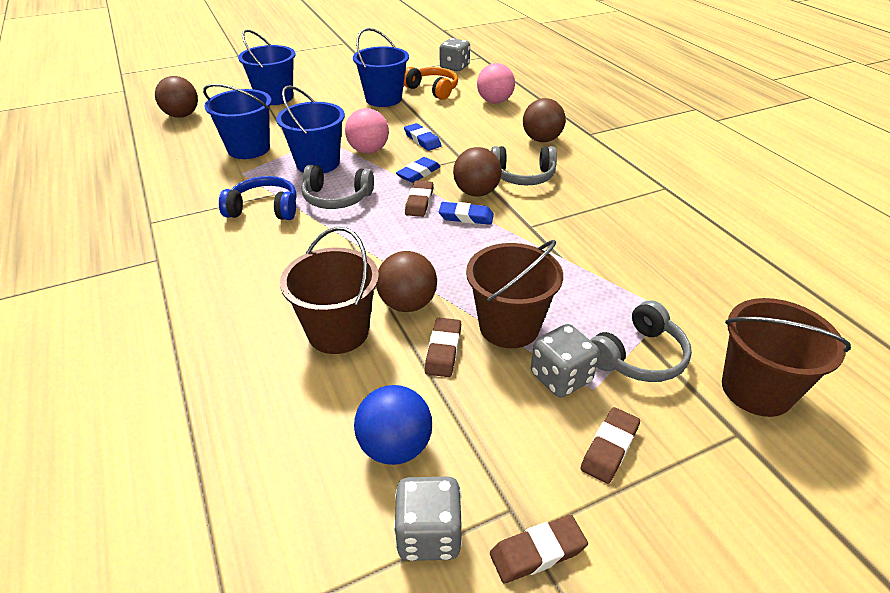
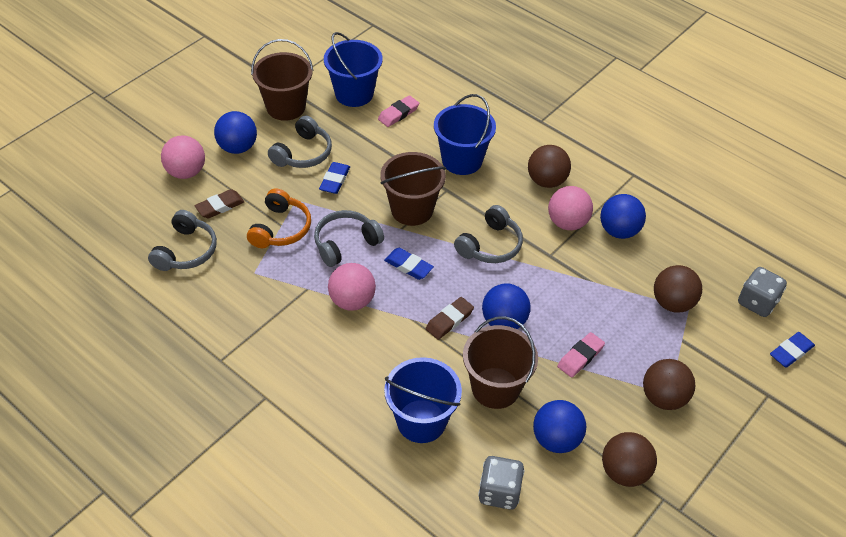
blue ball: 1 -> 4
blue bucket: 4 -> 3
blue headphones: 1 -> 0
brown eraser: 4 -> 2
grey dice: 3 -> 2
grey headphones: 3 -> 4
pink ball: 2 -> 3
pink eraser: 0 -> 2

